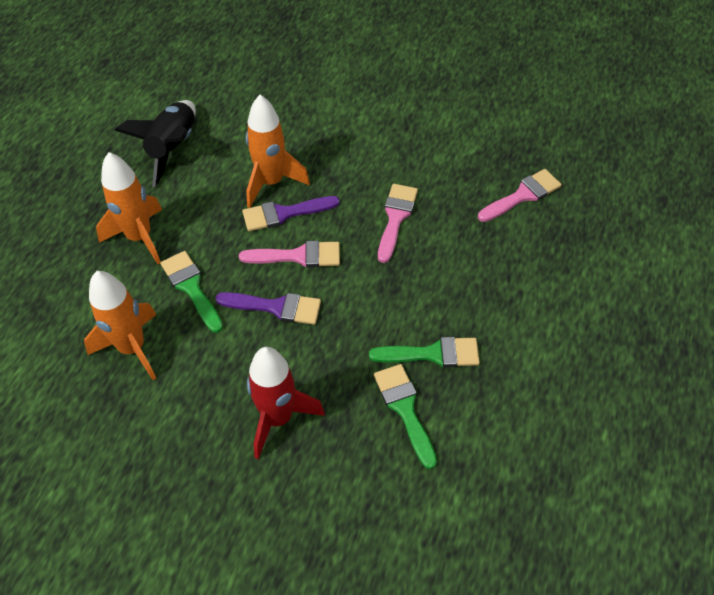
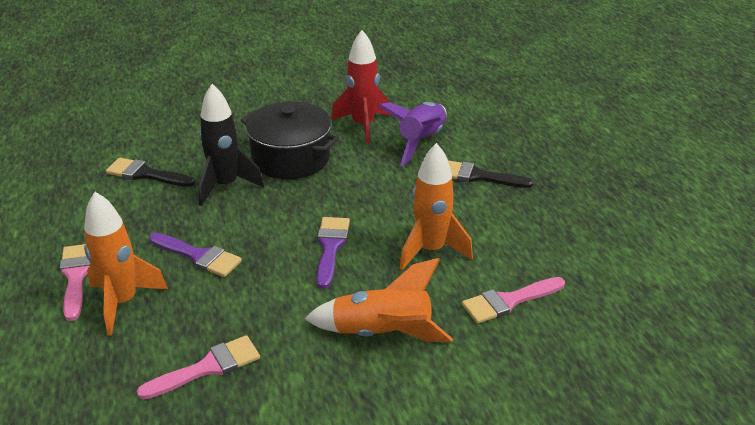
black brush: 0 -> 2
black pot: 0 -> 1
green brush: 3 -> 0
purple rocket: 0 -> 1

